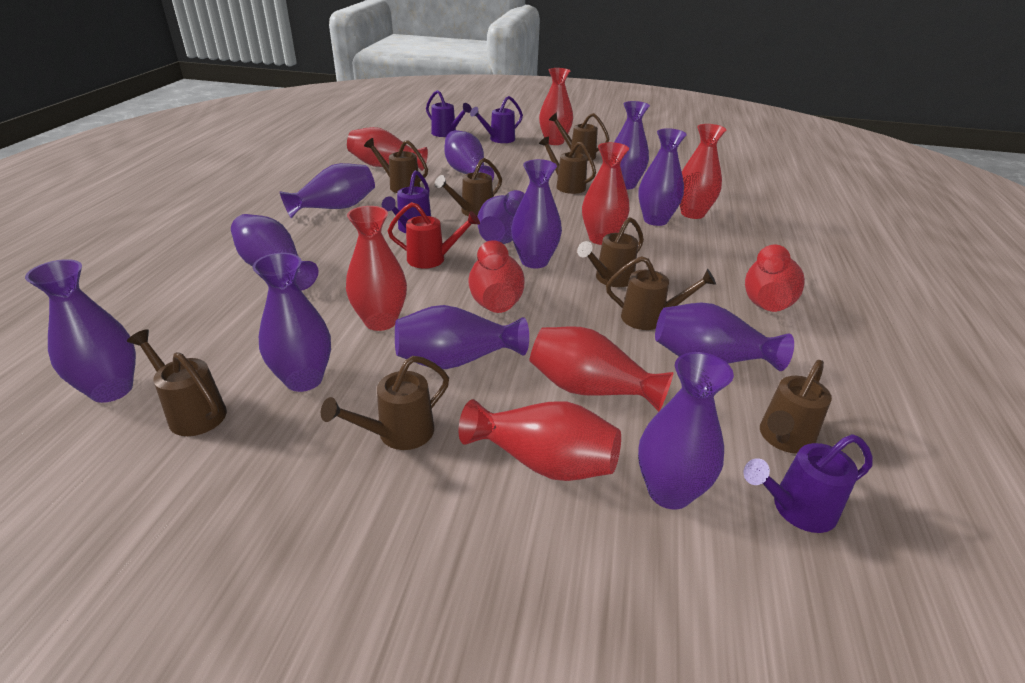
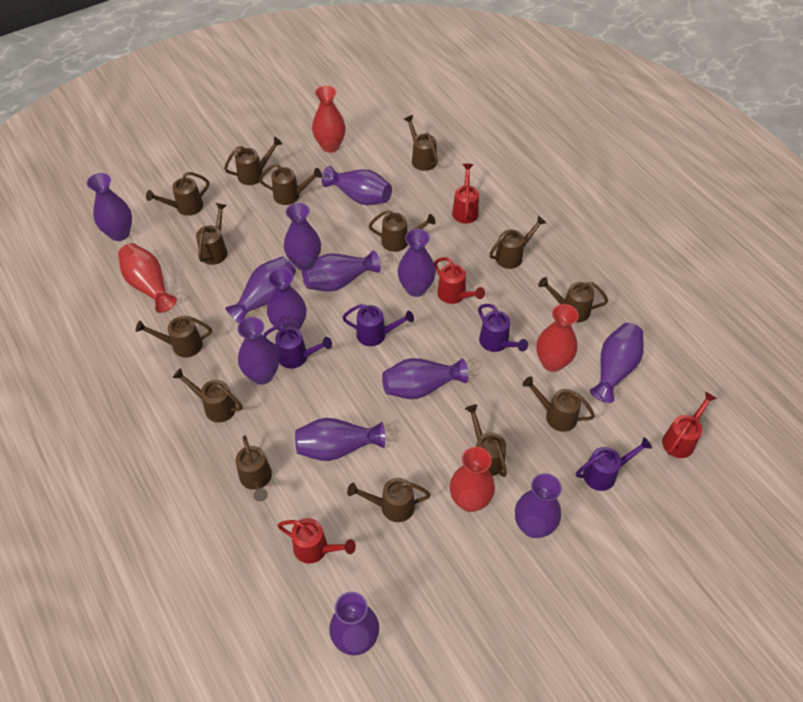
brown watering can: 9 -> 14
purple vase: 12 -> 13
red vase: 9 -> 4
red watering can: 1 -> 4

